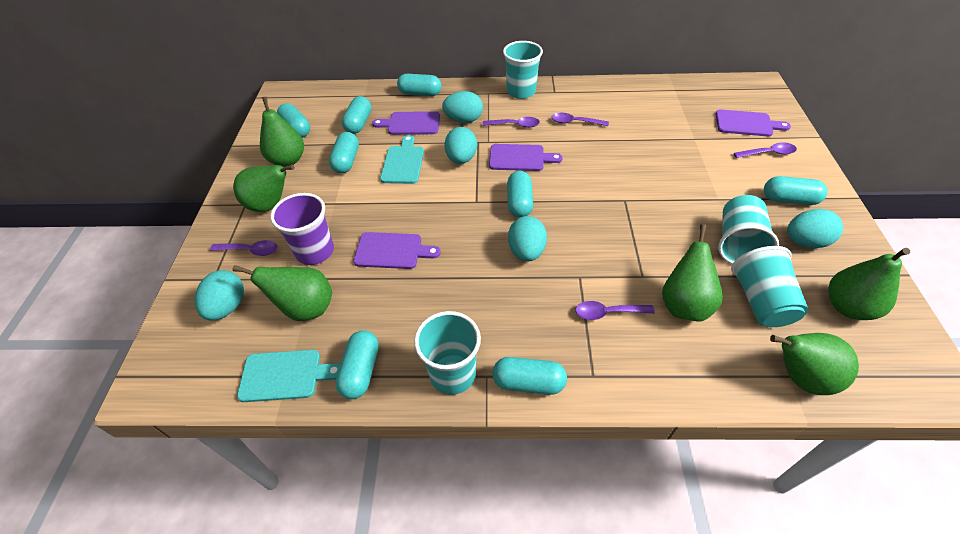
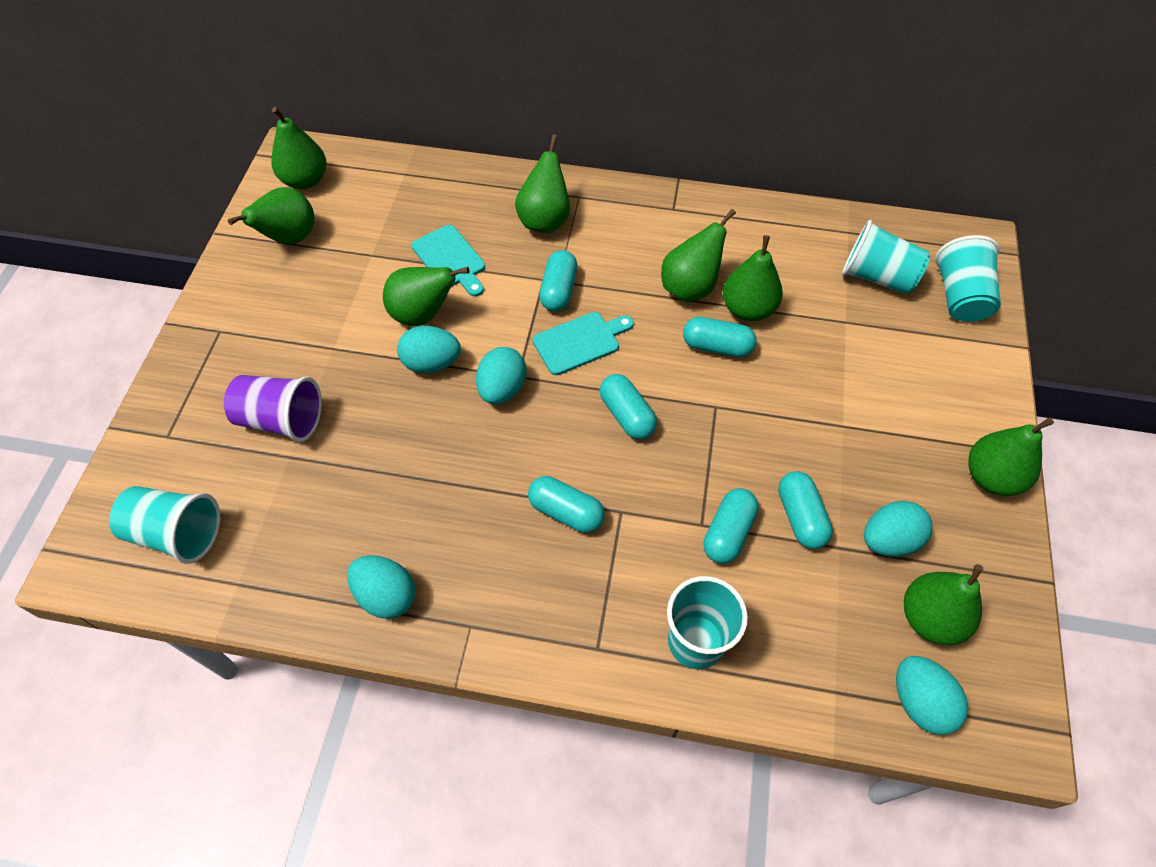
green pear: 6 -> 8
purple cutting board: 4 -> 0
purple spoon: 5 -> 0
turquoise capsule: 8 -> 6

